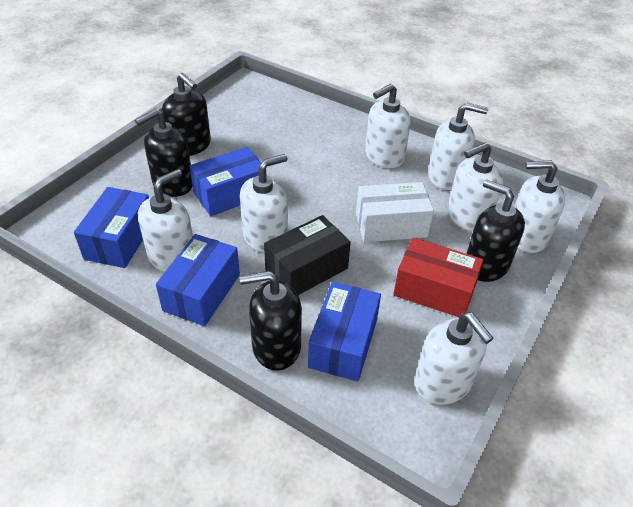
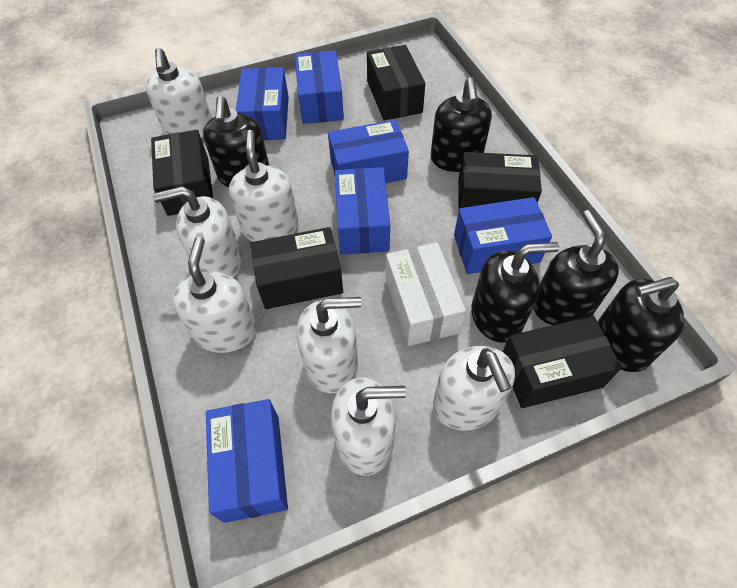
black box: 1 -> 5
black soap dispenser: 4 -> 5
blue box: 4 -> 6
red box: 1 -> 0

